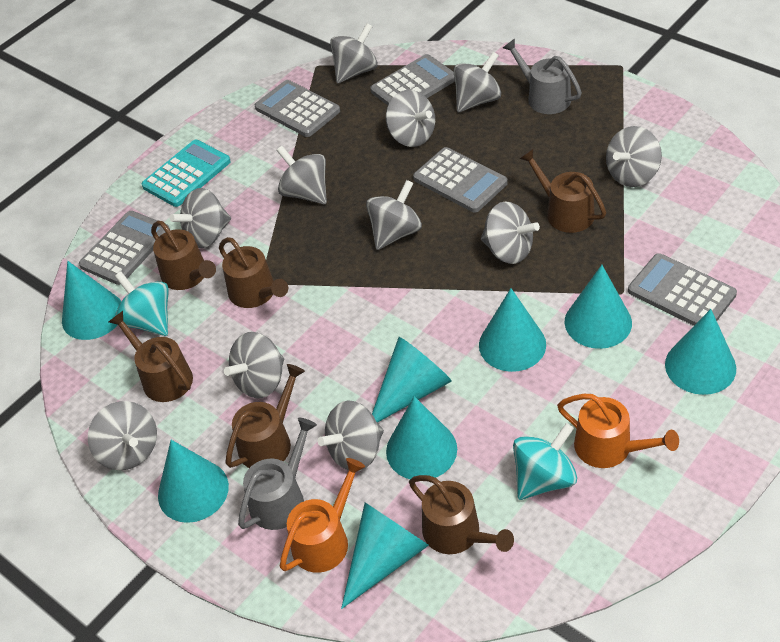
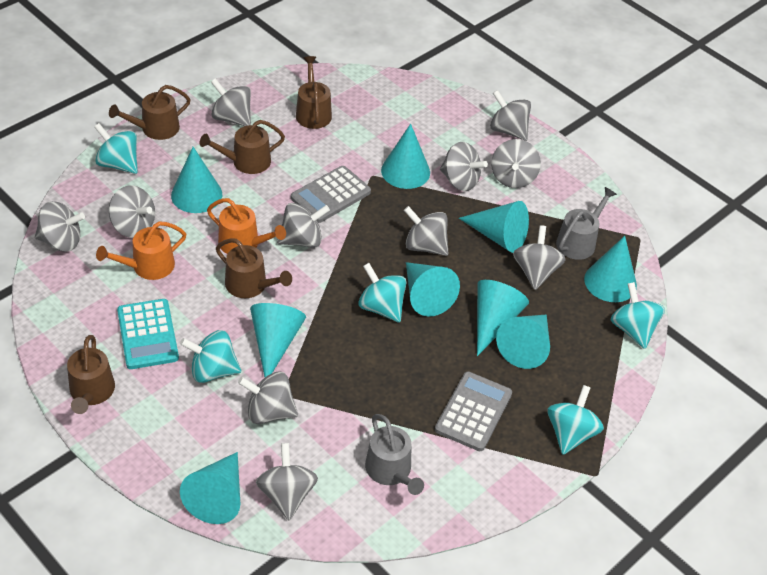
brown watering can: 6 -> 5
grey calculator: 5 -> 2
turquoise cone: 8 -> 9
turquoise spinning top: 2 -> 5

